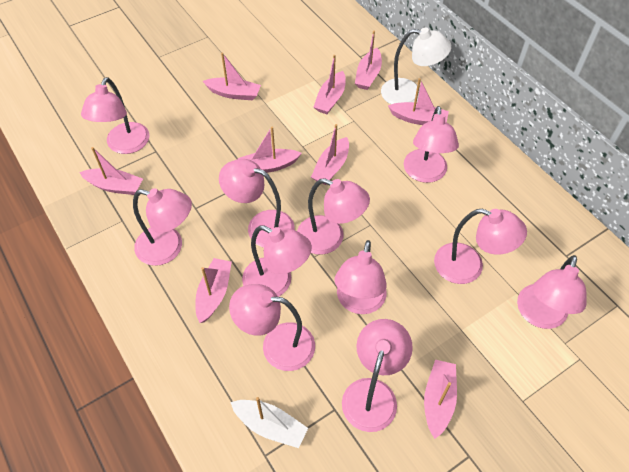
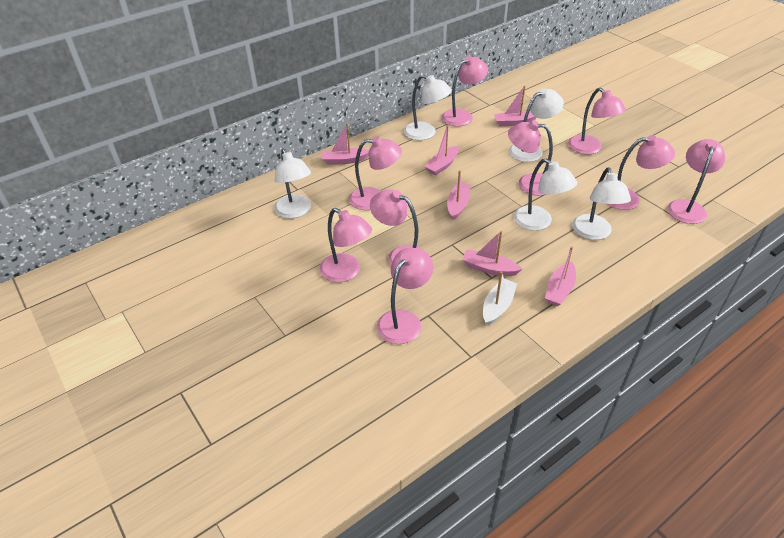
pink boat: 9 -> 6
pink lamp: 11 -> 9
white lamp: 1 -> 5

